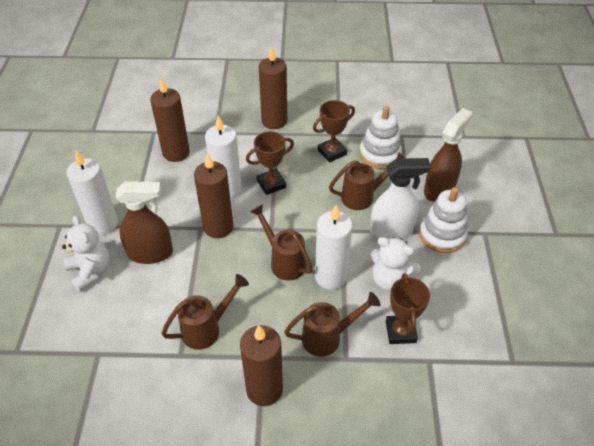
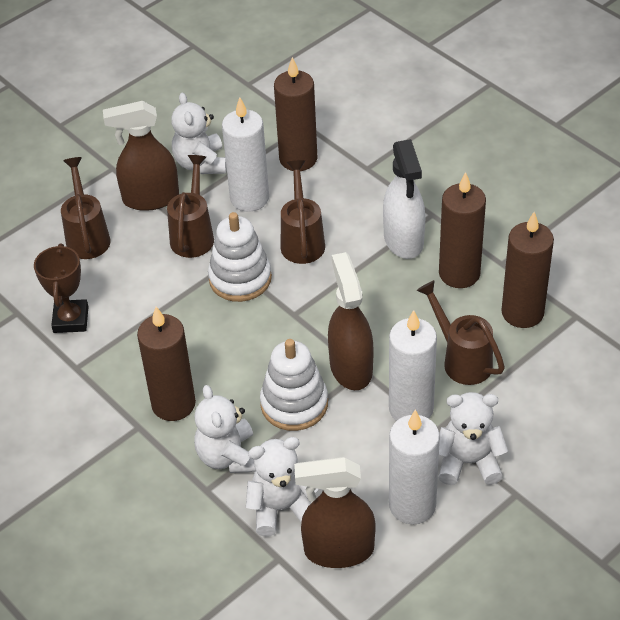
brown spray bottle: 2 -> 3
brown trophy: 3 -> 1
white teddy bear: 2 -> 4

